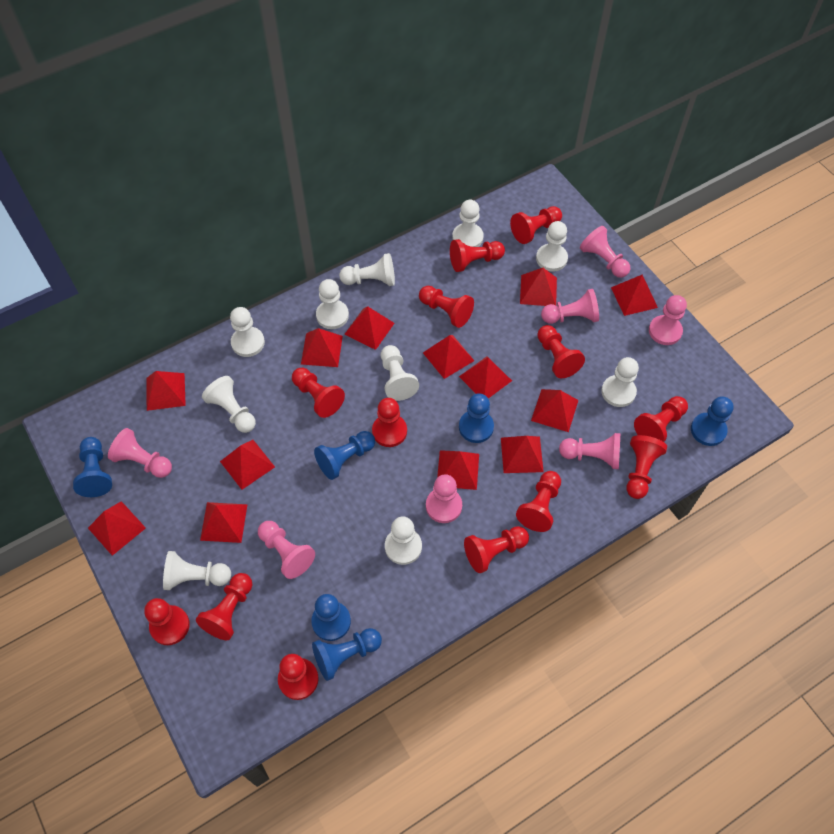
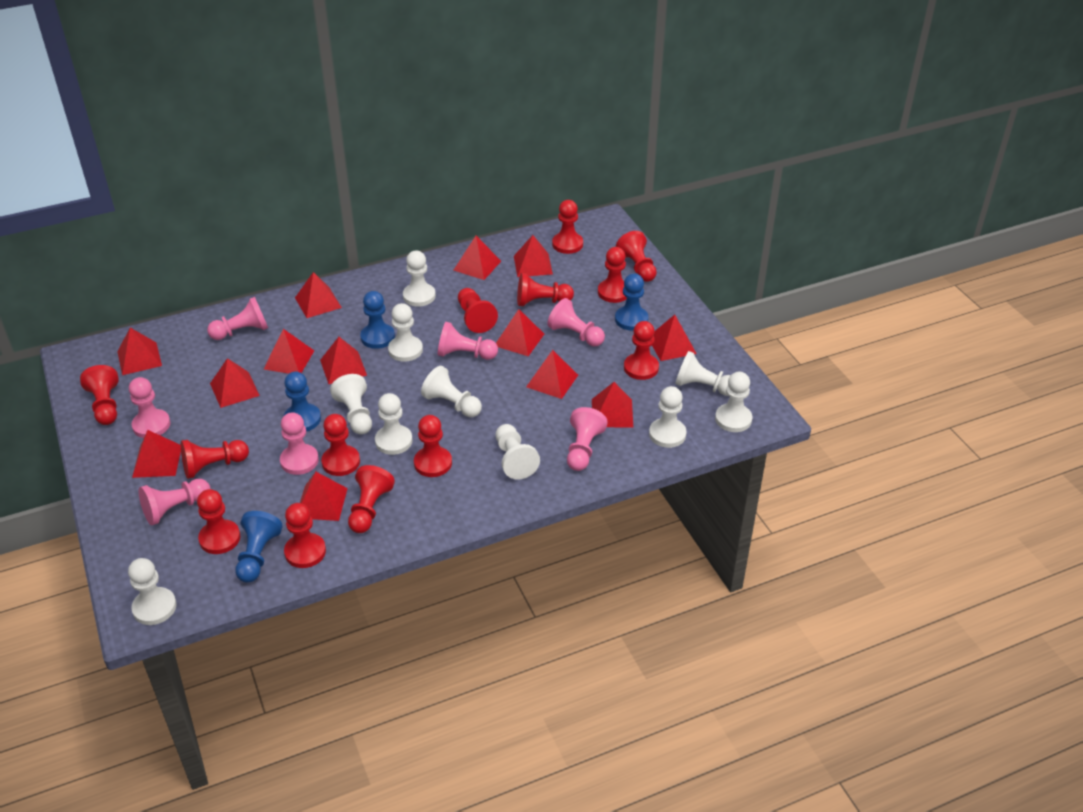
blue pawn: 6 -> 4

